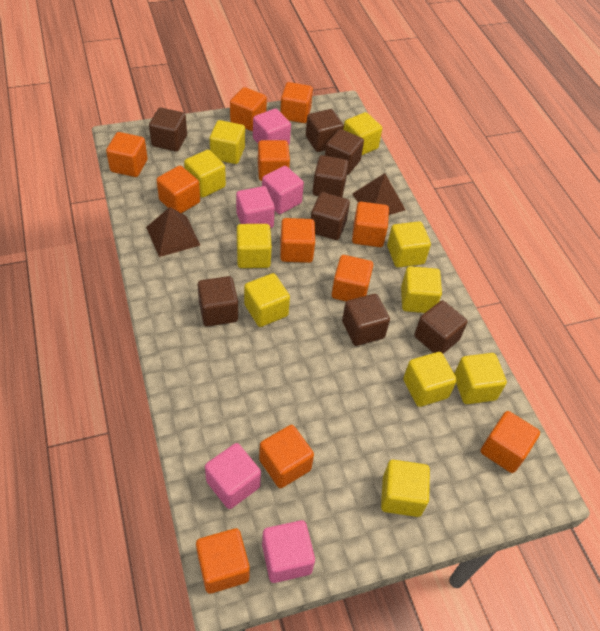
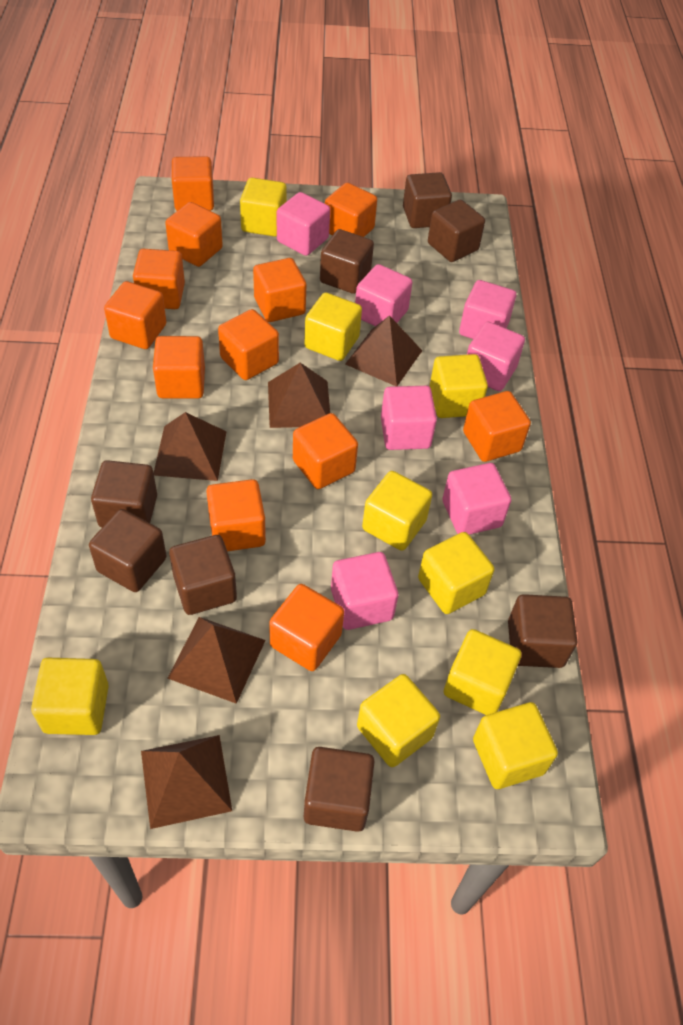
brown pyramid: 2 -> 5
orange cube: 11 -> 12
pink cube: 5 -> 7
yellow cube: 10 -> 9

